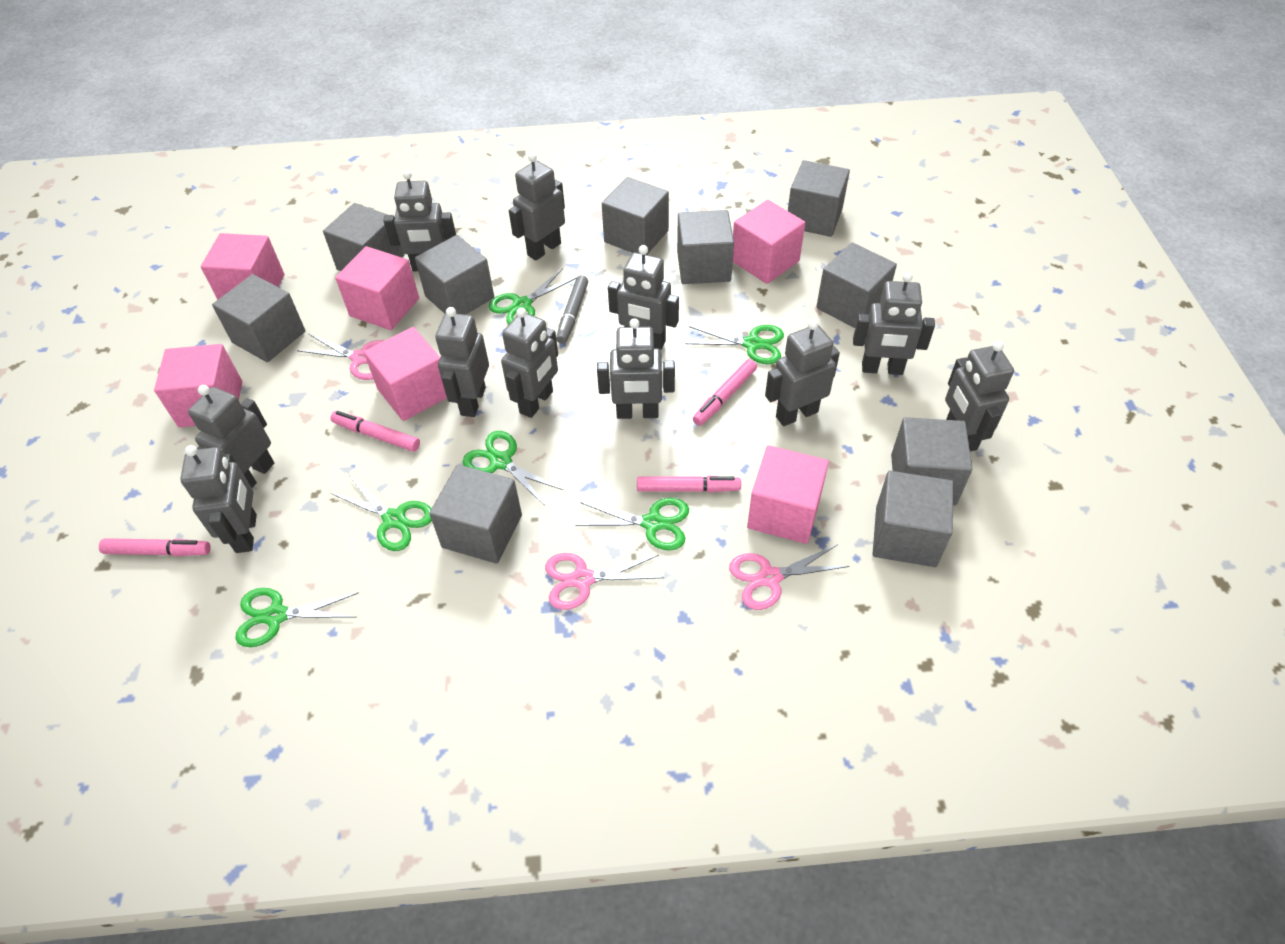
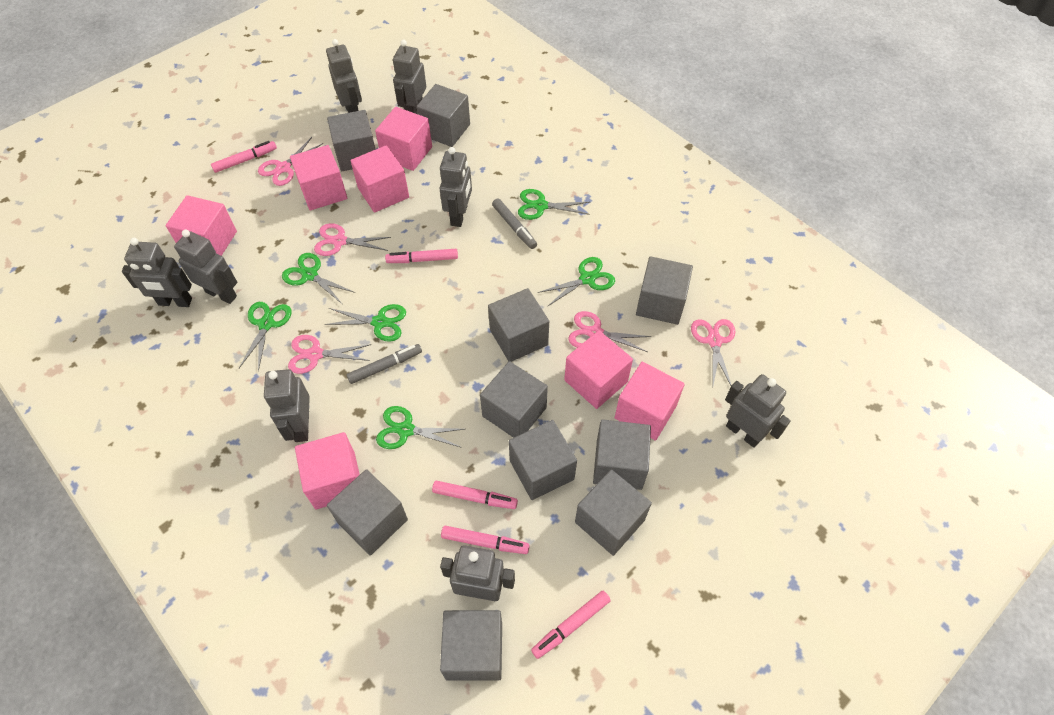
grey marker: 1 -> 2
grey robot: 11 -> 8
pink cube: 6 -> 7
pink marker: 4 -> 5
pink scissors: 3 -> 5

